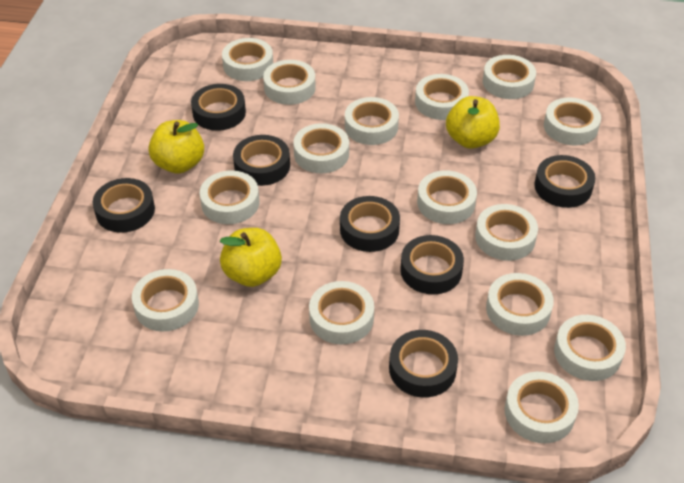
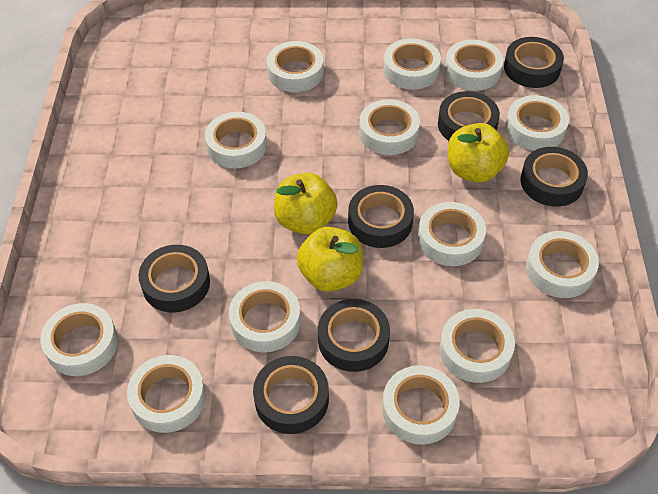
white tape: 15 -> 13

